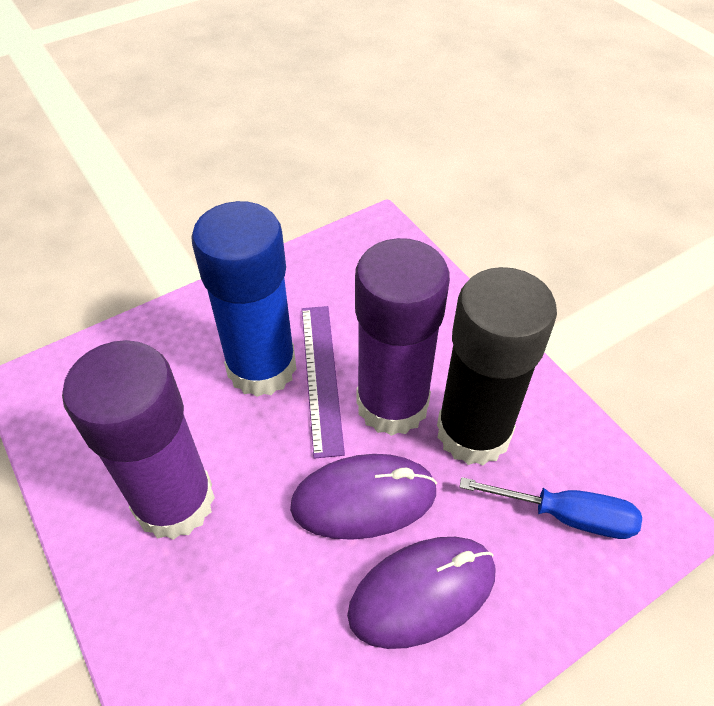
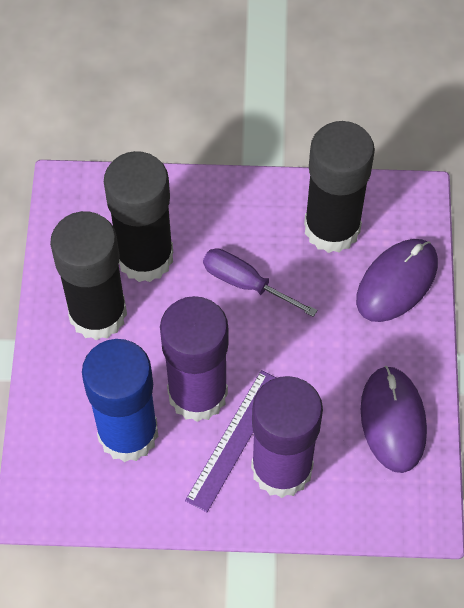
black glue stick: 1 -> 3
blue screwdriver: 1 -> 0
purple screwdriver: 0 -> 1

